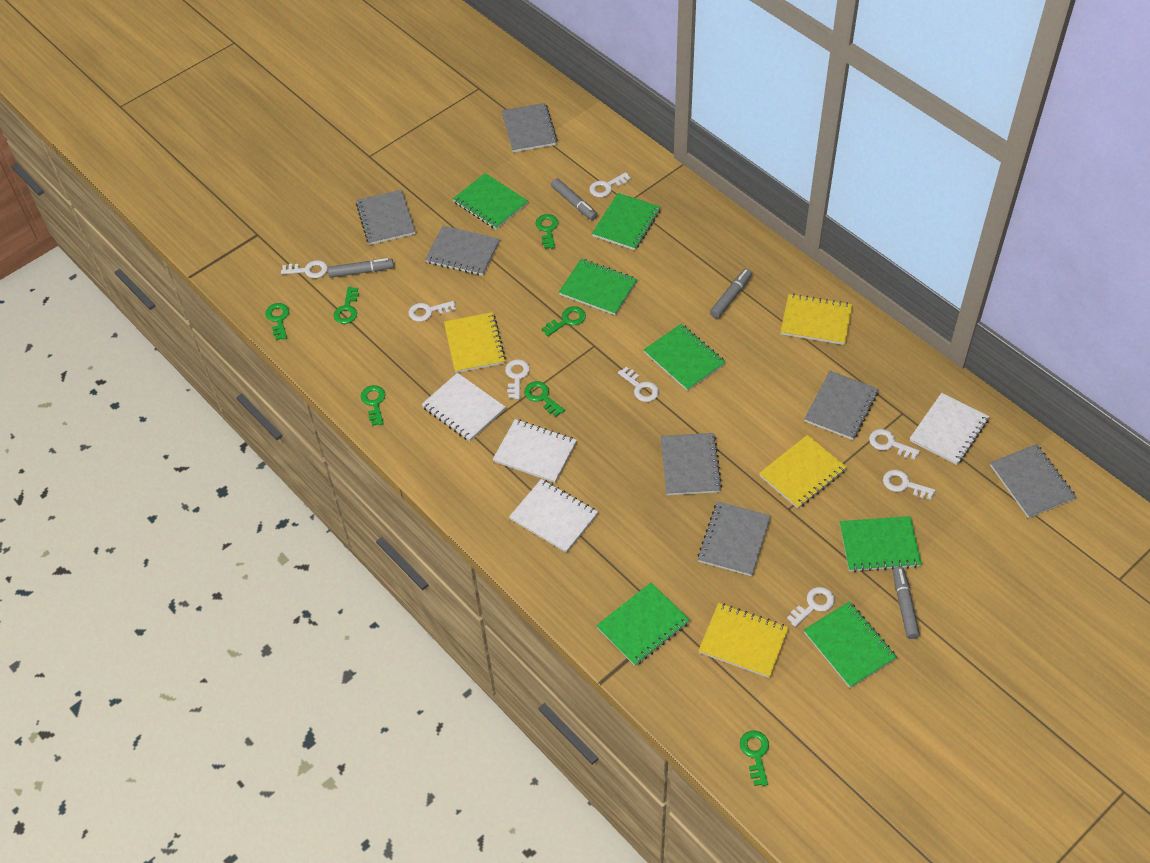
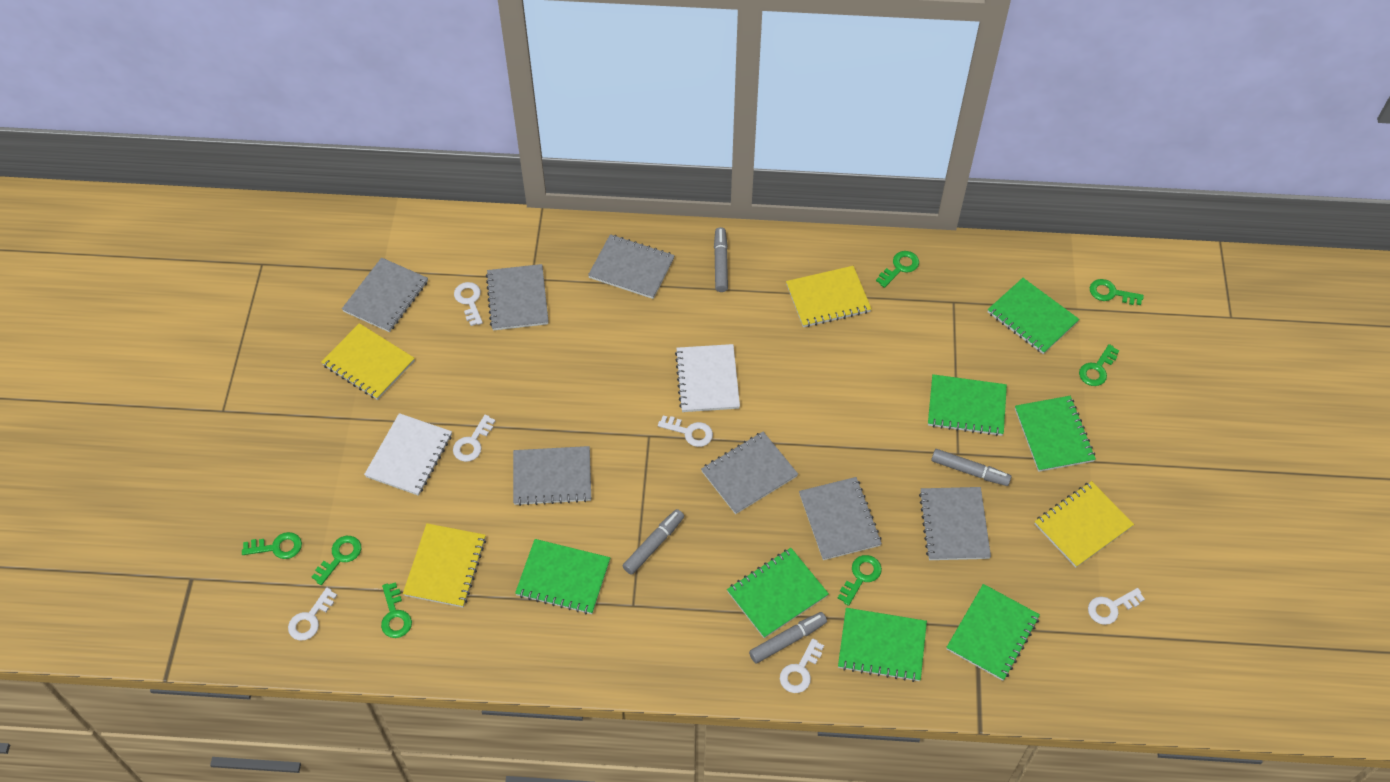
white key: 8 -> 6
white notebook: 4 -> 2

